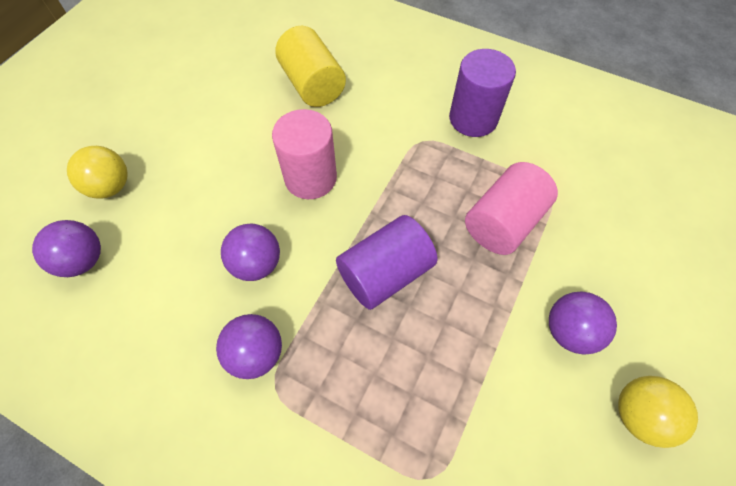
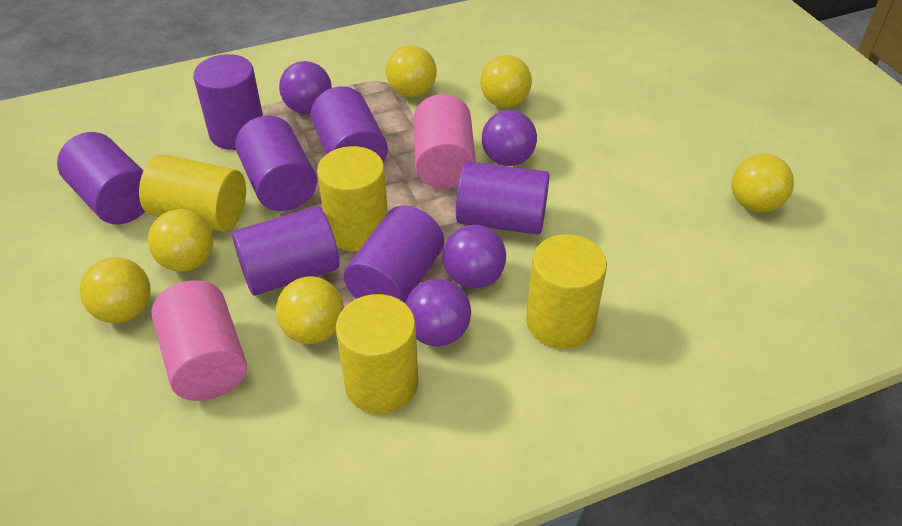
purple cylinder: 2 -> 7
yellow ball: 2 -> 6
yellow cylinder: 1 -> 4

